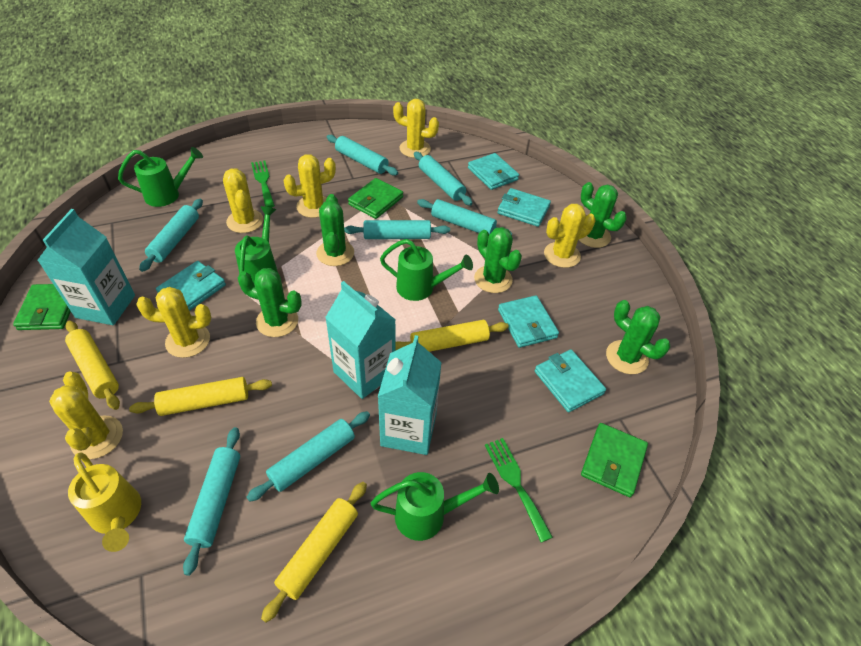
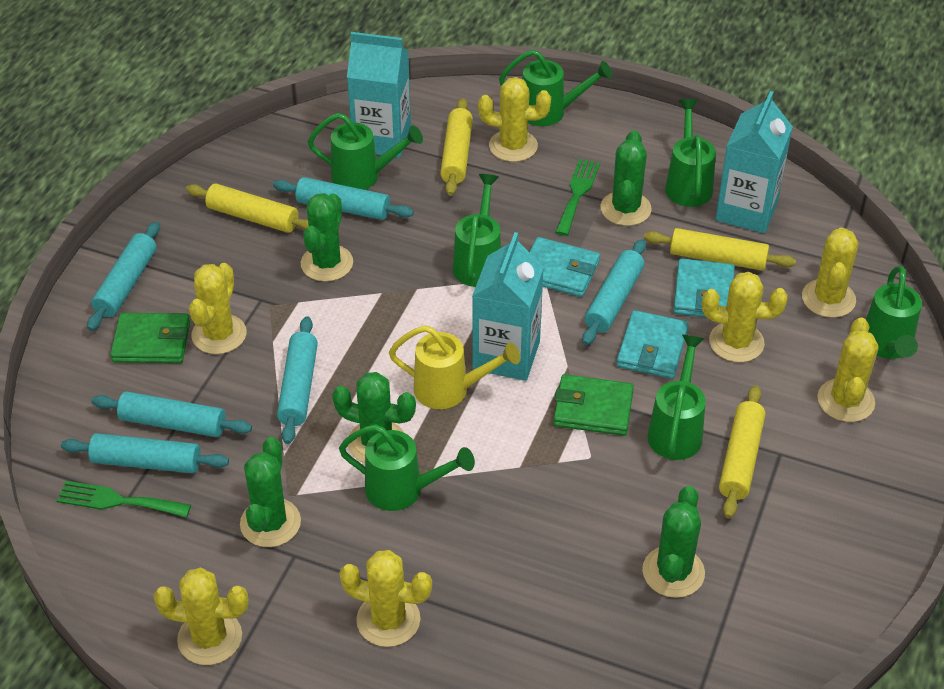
green wallet: 3 -> 2
green watering can: 4 -> 7
turquoise rolling pin: 7 -> 6
turquoise wallet: 5 -> 3
yellow cactus: 6 -> 7

